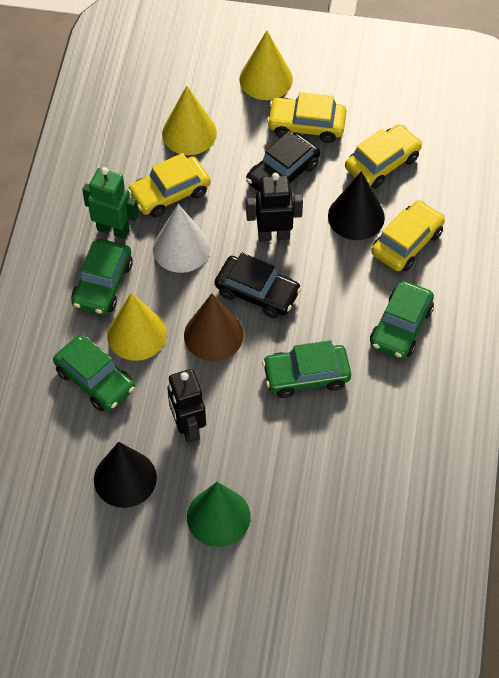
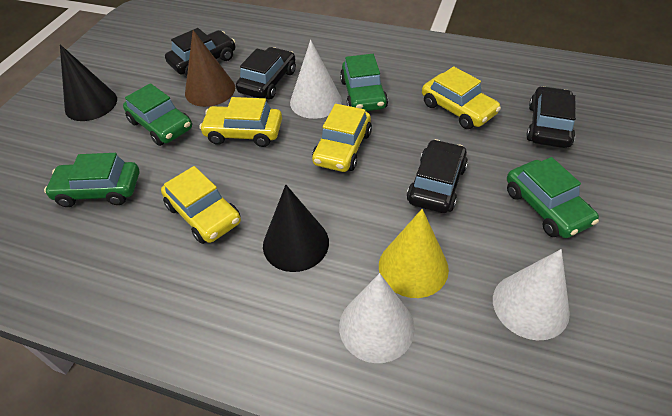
black car: 2 -> 4
black robot: 2 -> 0
green cone: 1 -> 0
green robot: 1 -> 0
white cone: 1 -> 3
yellow cone: 3 -> 1

